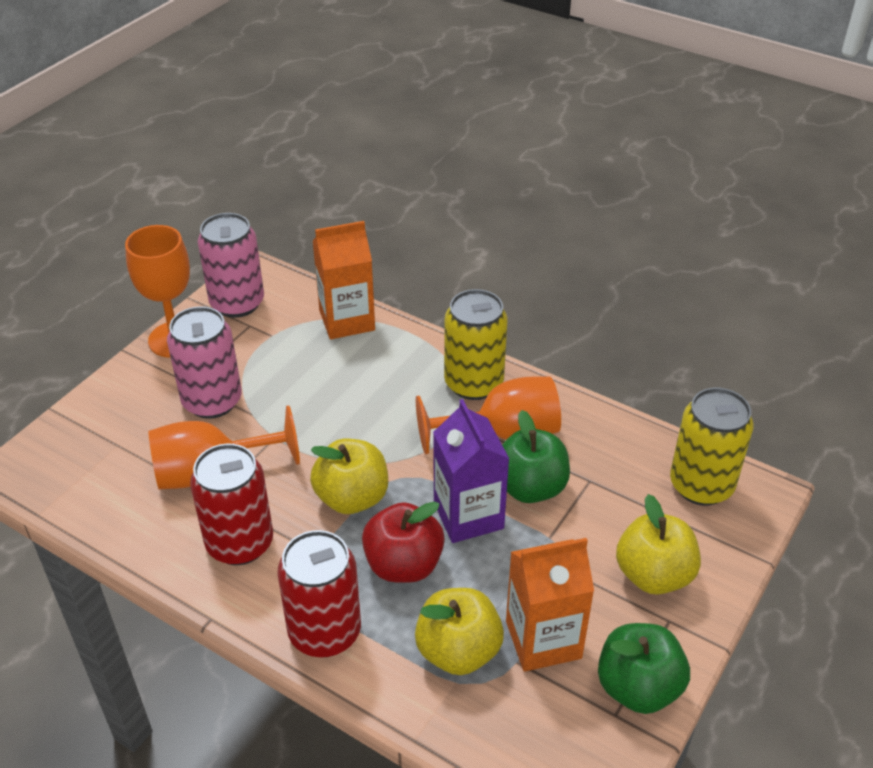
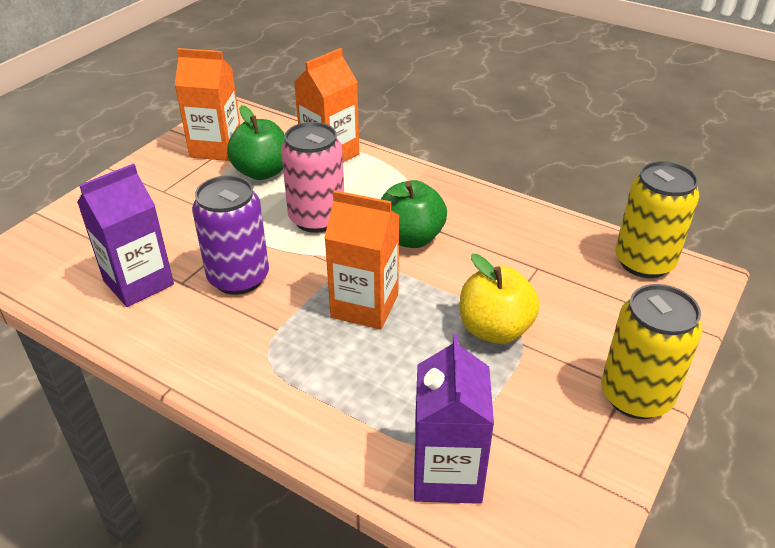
orange carton: 2 -> 3
orange goblet: 3 -> 0
pink can: 2 -> 1
purple can: 0 -> 1
purple carton: 1 -> 2
red apple: 1 -> 0
red can: 2 -> 0
yellow apple: 3 -> 1

